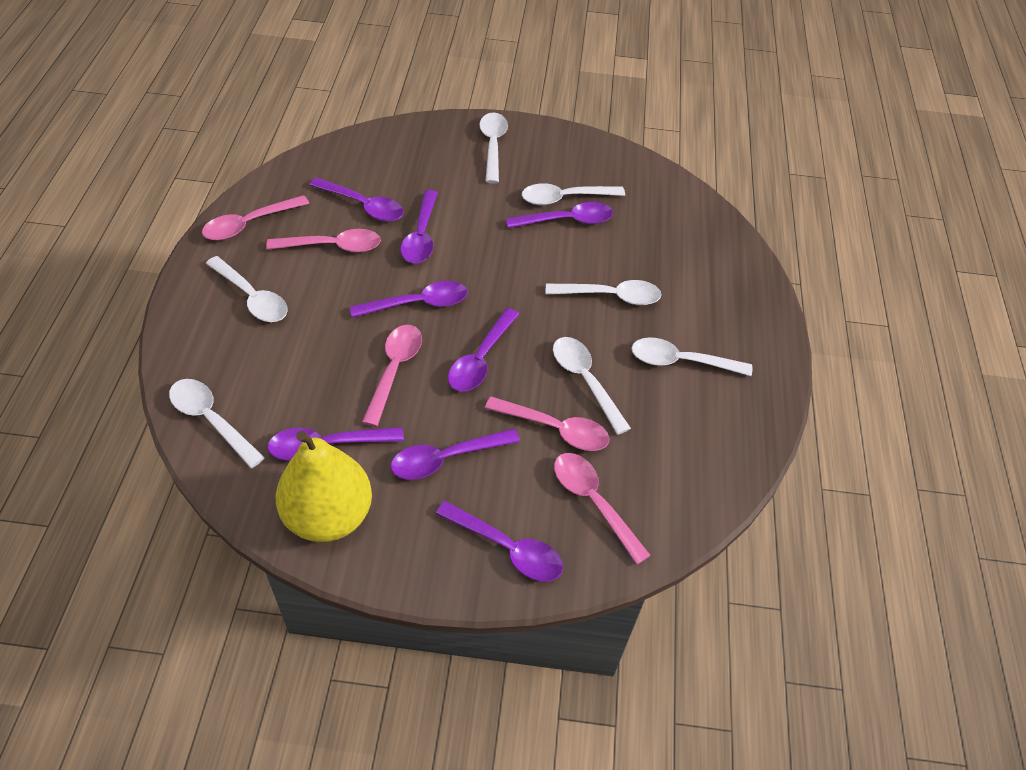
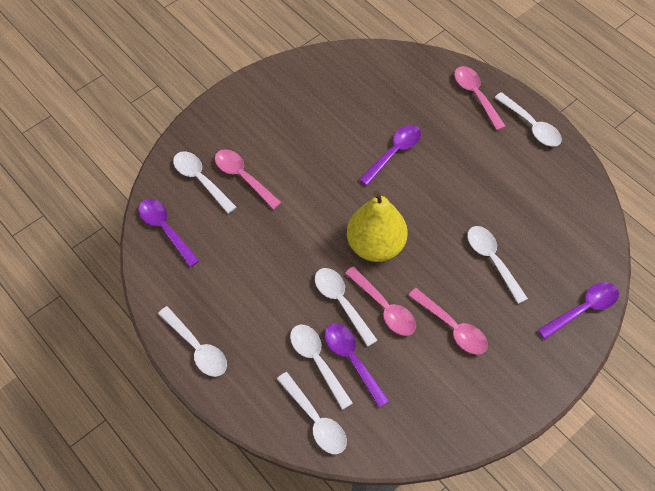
pink spoon: 5 -> 4
purple spoon: 8 -> 4

